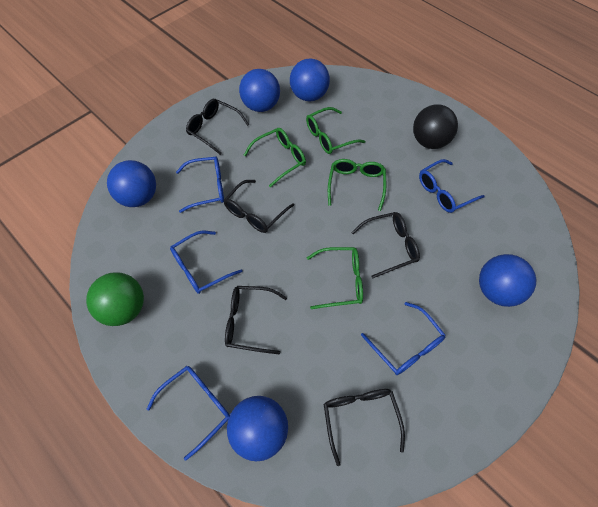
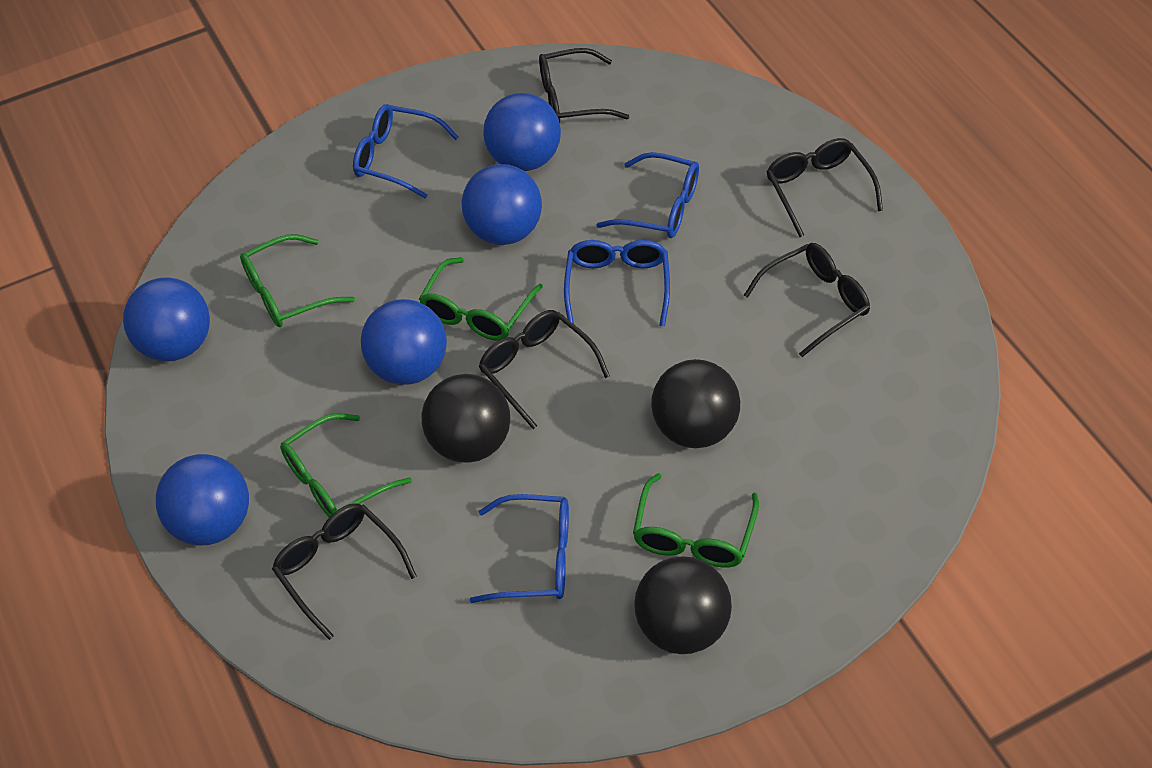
black ball: 1 -> 3
blue glasses: 5 -> 4
green ball: 1 -> 0

